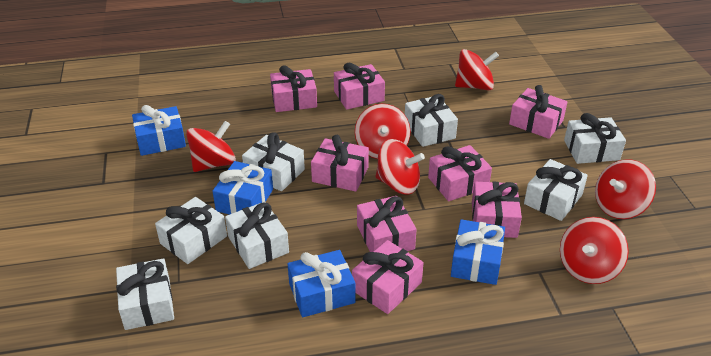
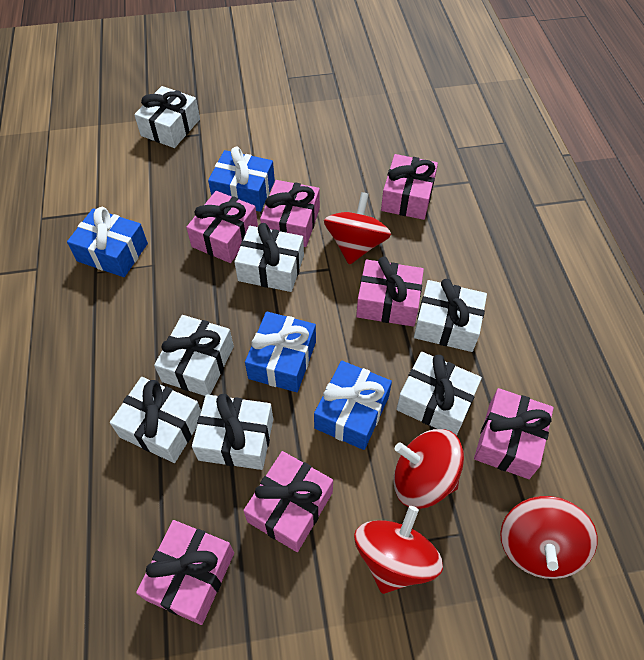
pink gift: 8 -> 7
red spinning top: 6 -> 4

